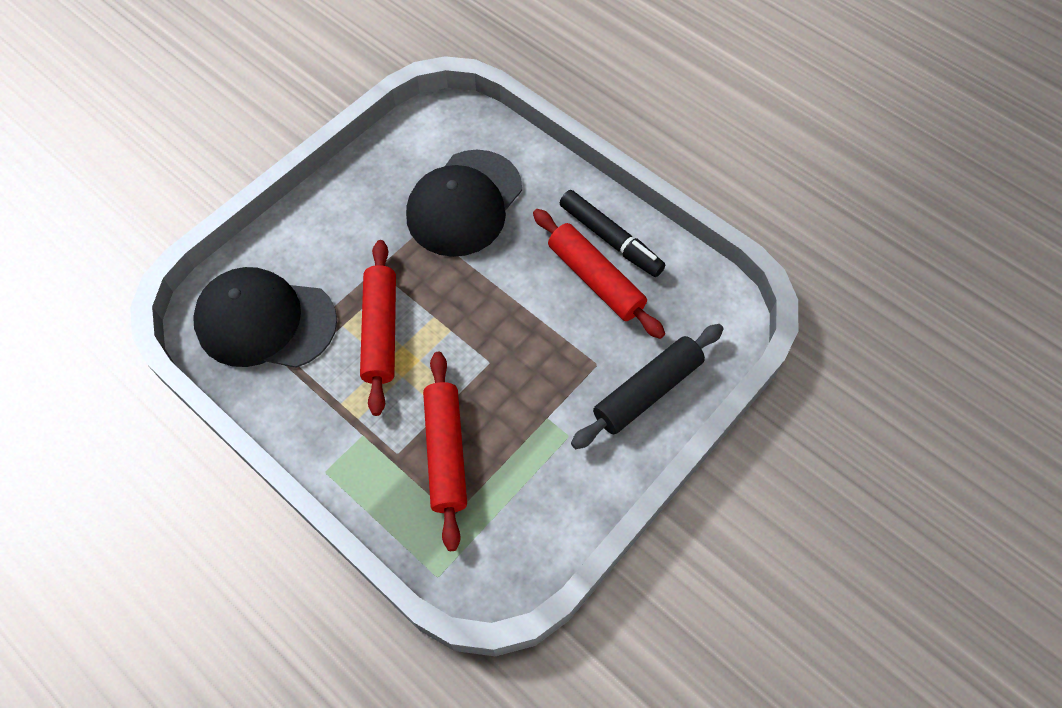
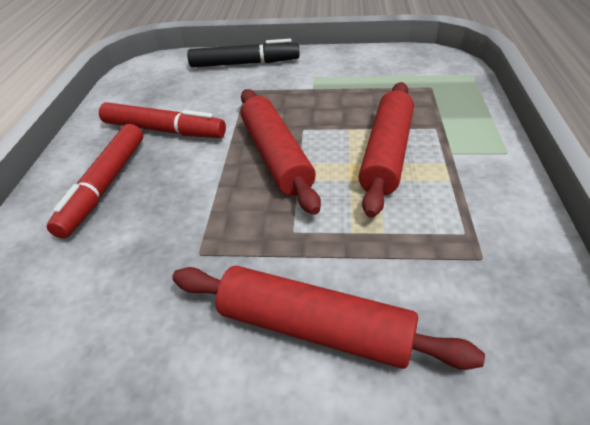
black cap: 2 -> 0
black rolling pin: 1 -> 0
red marker: 0 -> 2

